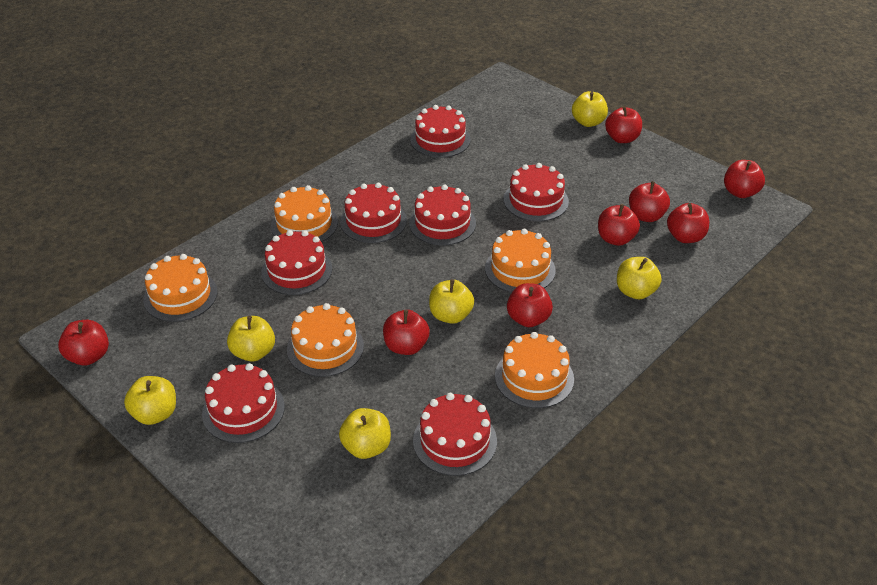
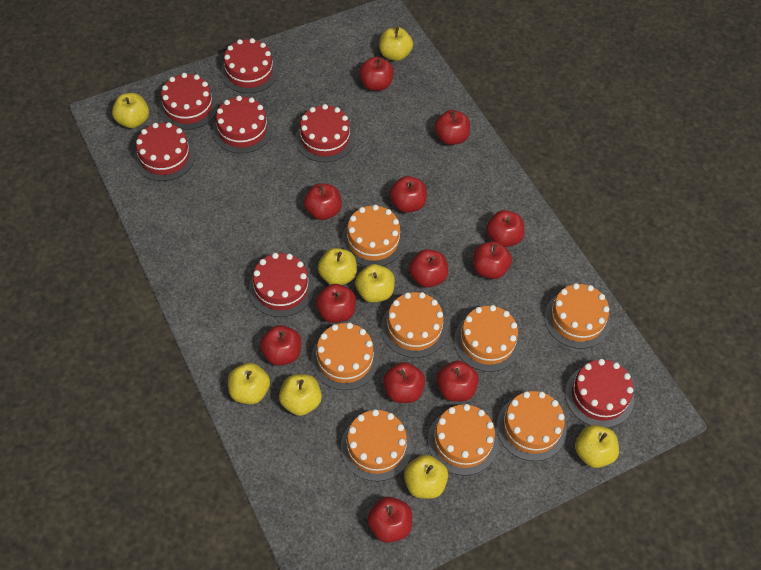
orange cake: 5 -> 8
red apple: 8 -> 12
yellow apple: 6 -> 8

